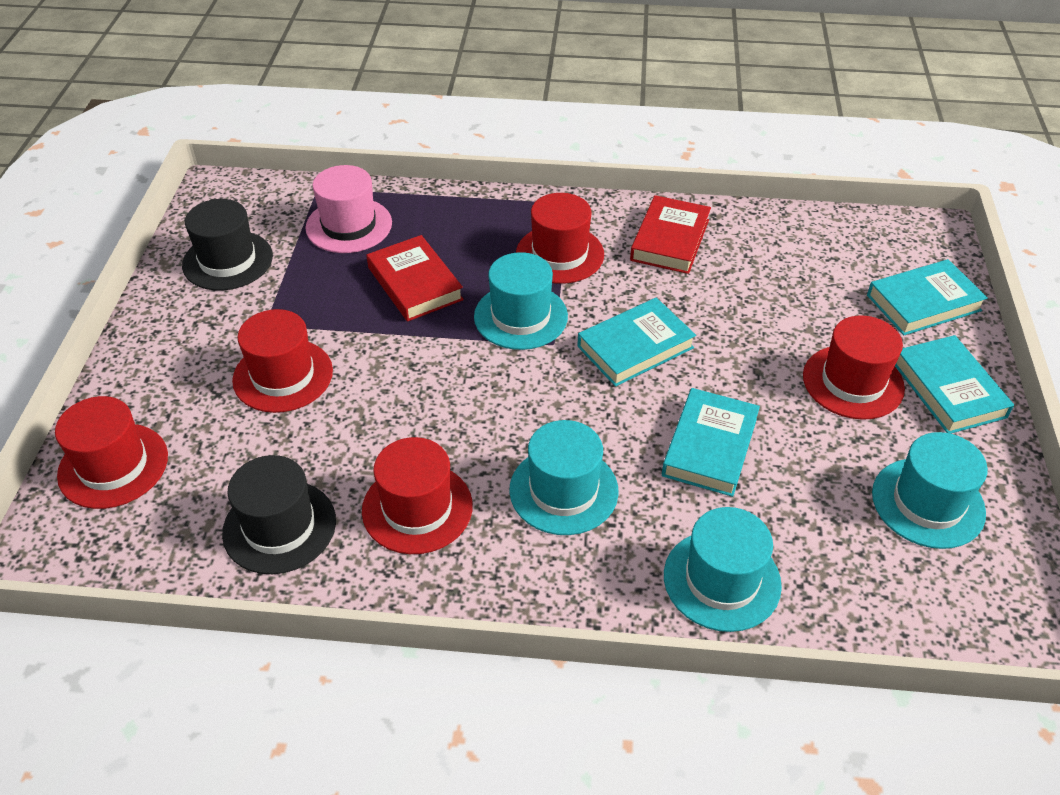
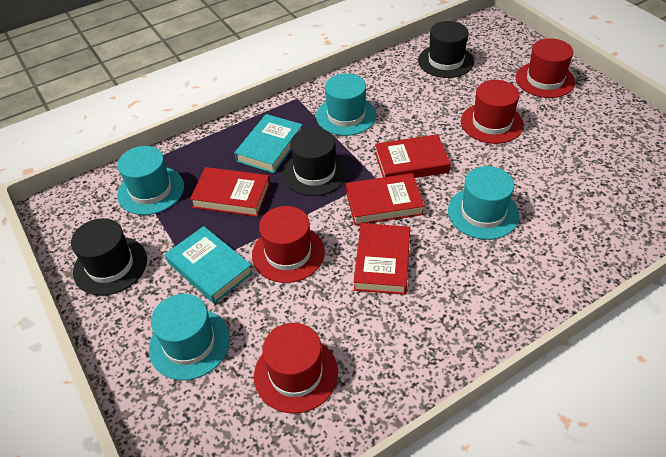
black hat: 2 -> 3
pink hat: 1 -> 0
red book: 2 -> 4
red hat: 5 -> 4
turquoise book: 4 -> 2

